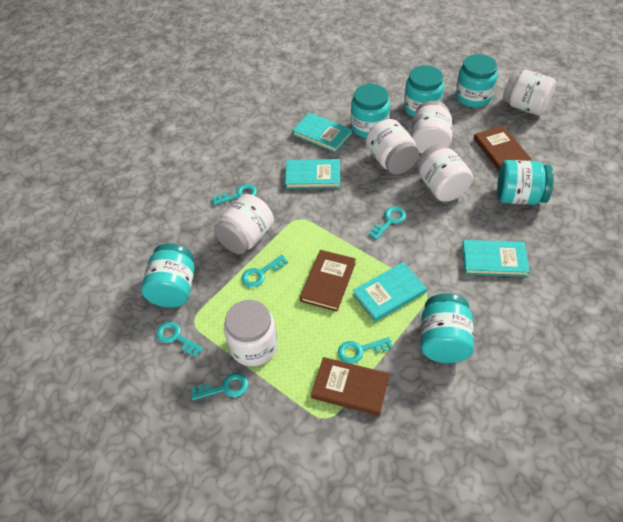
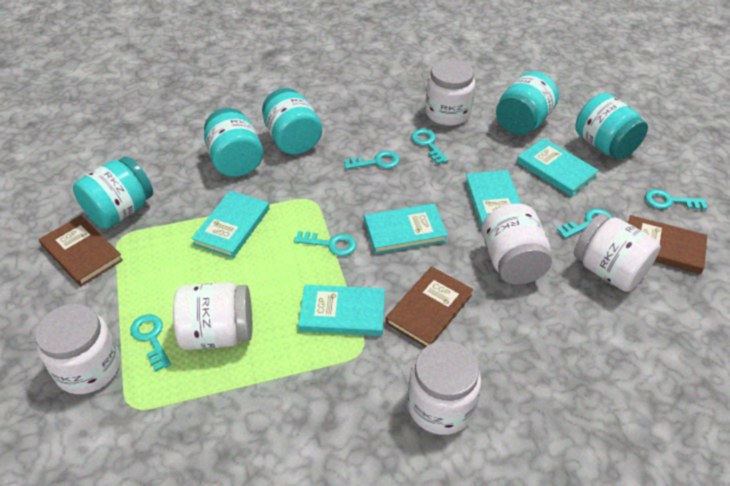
turquoise book: 4 -> 5
turquoise jar: 6 -> 5

